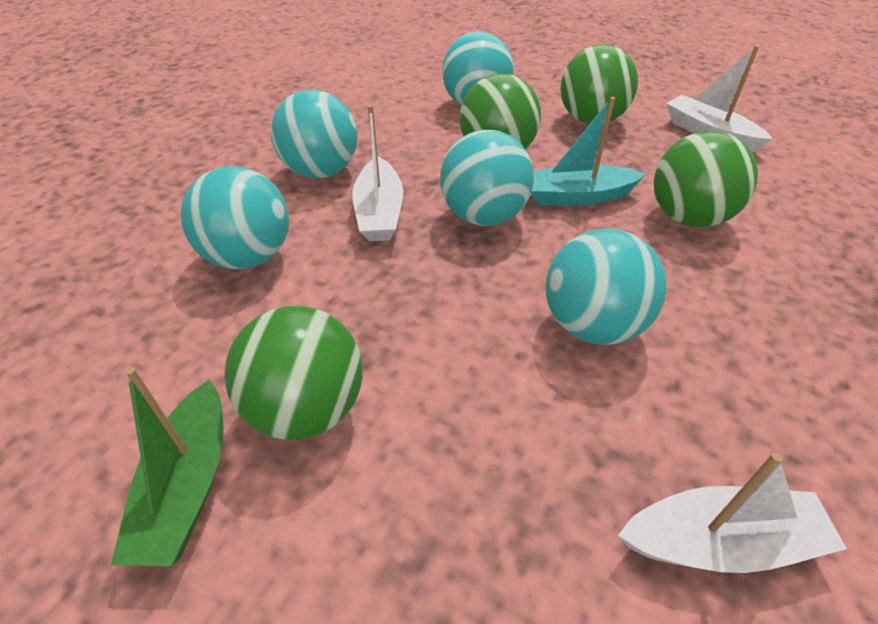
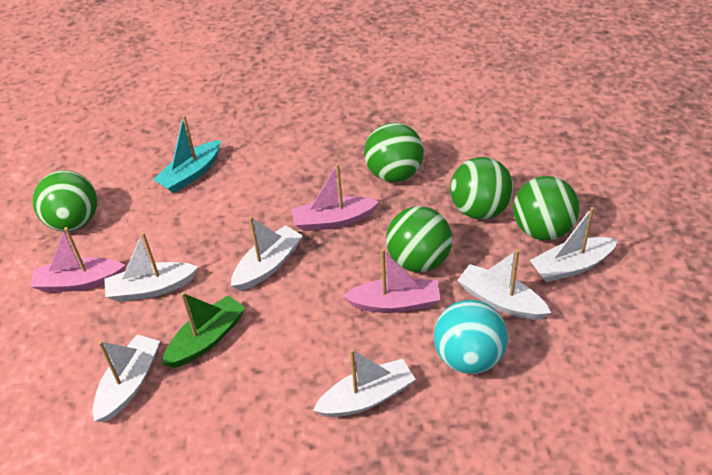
green ball: 4 -> 5
pink boat: 0 -> 3
turquoise ball: 5 -> 1
white boat: 3 -> 6

